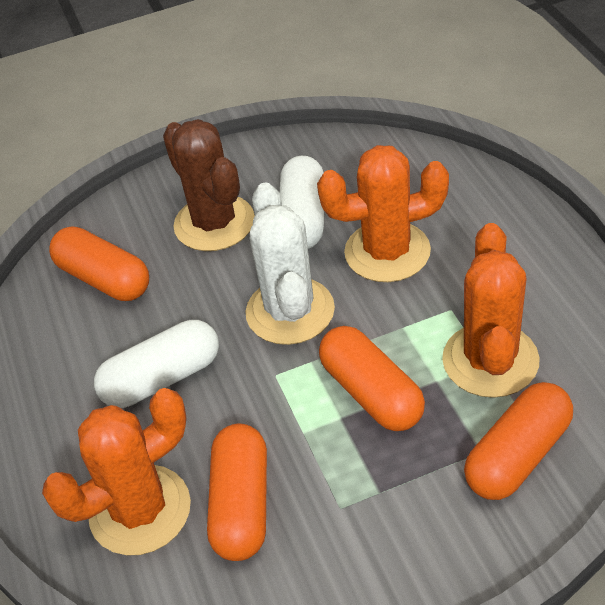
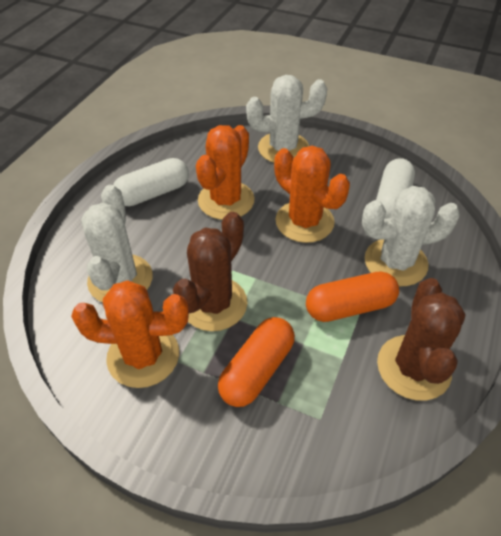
brown cactus: 1 -> 2
orange capsule: 4 -> 2
white cactus: 1 -> 3

